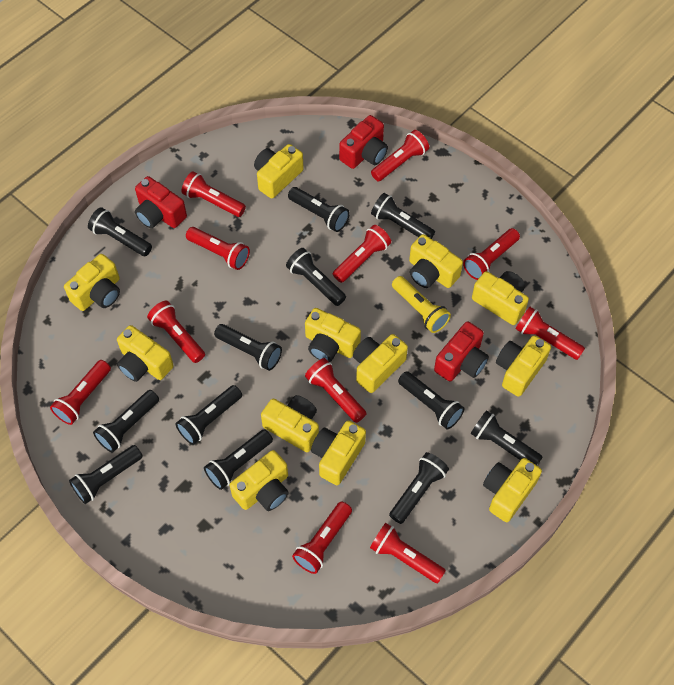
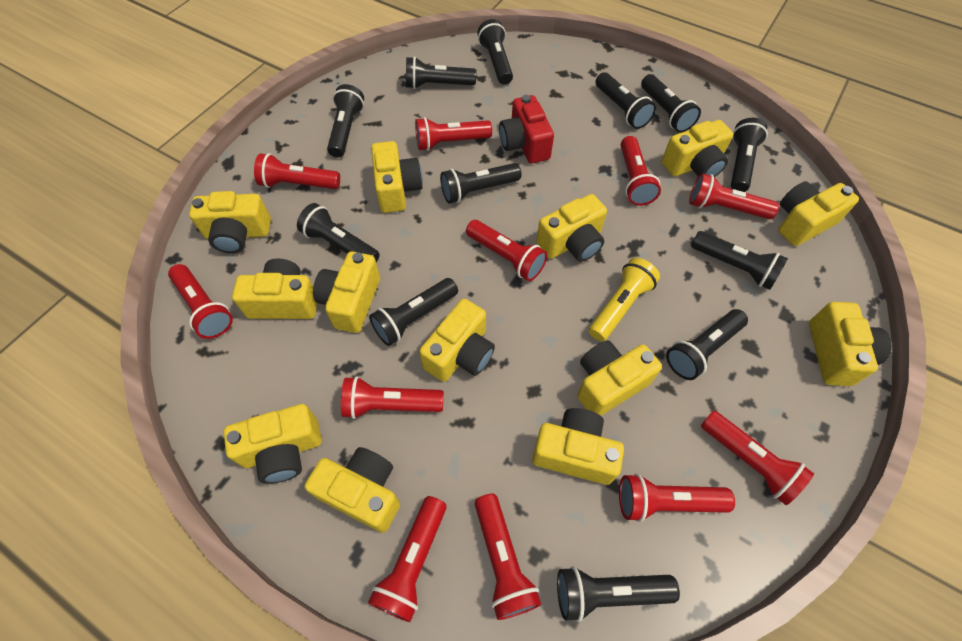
red camera: 3 -> 1
yellow camera: 12 -> 13

